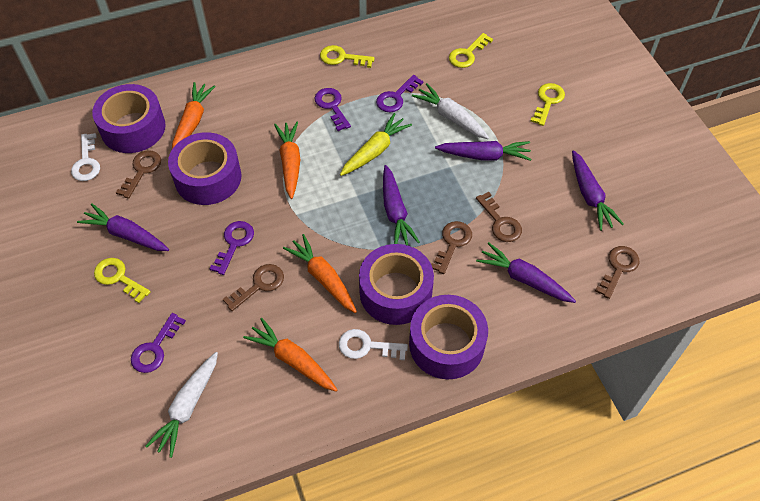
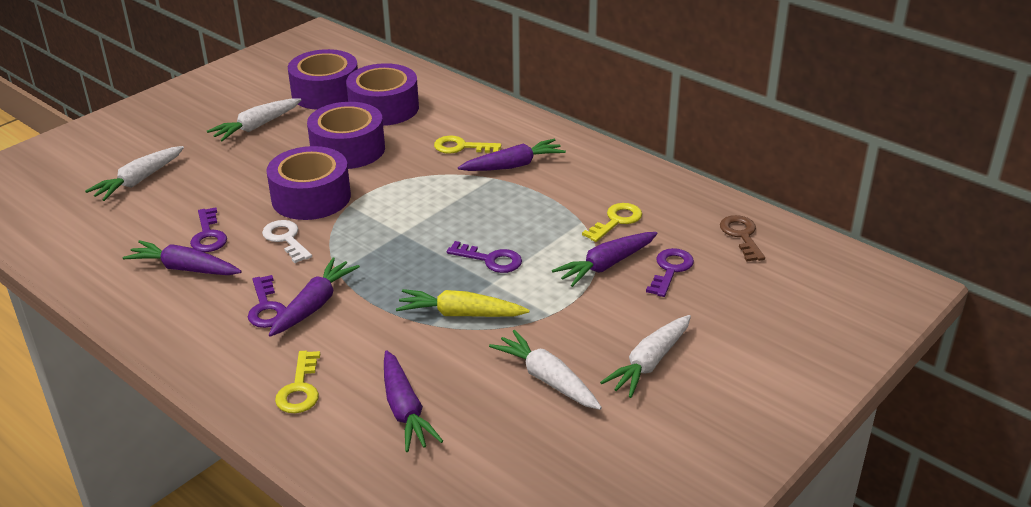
brown key: 5 -> 1
orange carrot: 4 -> 0
white carrot: 2 -> 4
white key: 2 -> 1
yellow key: 4 -> 3

